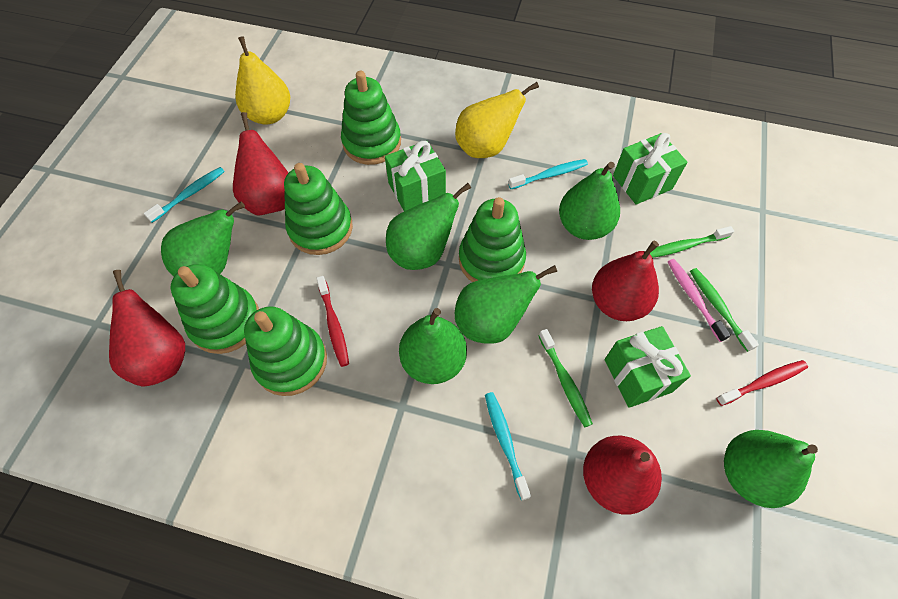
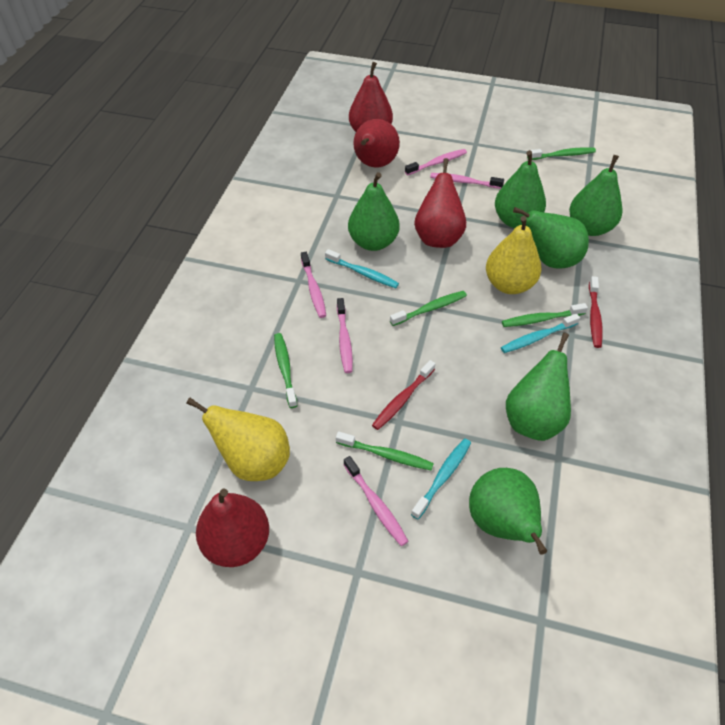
green gift: 3 -> 0
green stacking toy: 5 -> 0
green toothbrush: 3 -> 5
pink toothbrush: 1 -> 5

